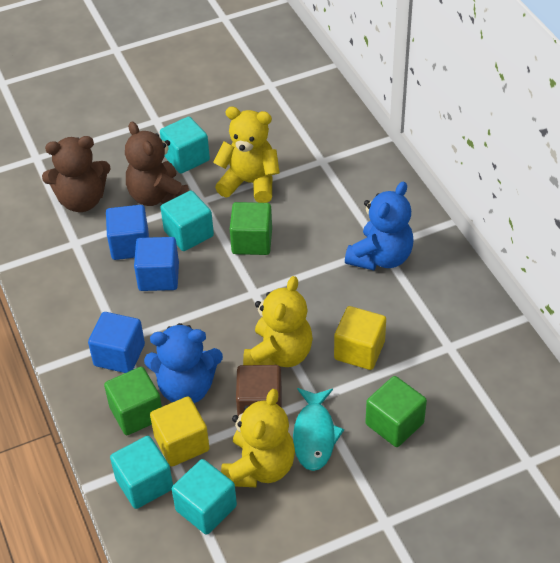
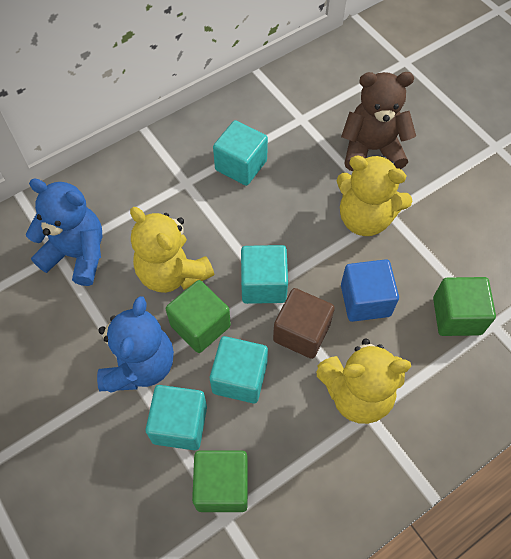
blue cube: 3 -> 1
brown teddy bear: 2 -> 1
turquoise fish: 1 -> 0
yellow cube: 2 -> 0

